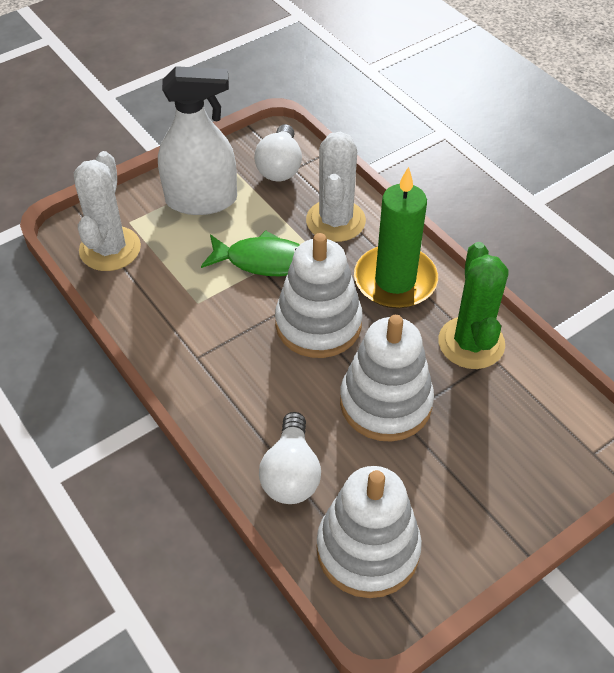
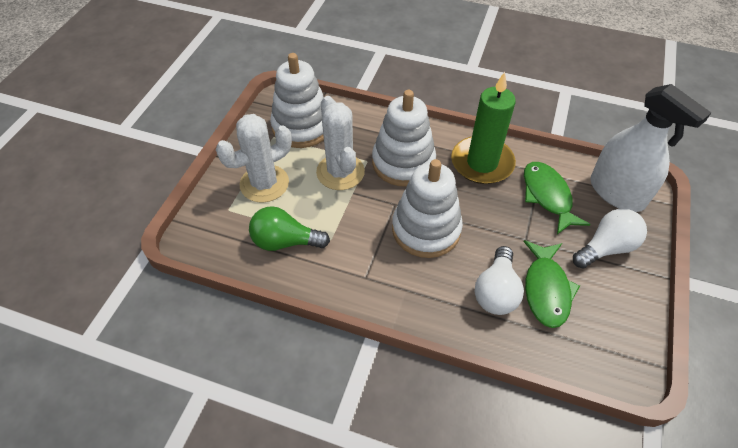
green cactus: 1 -> 0
green fish: 1 -> 2
green light bulb: 0 -> 1

